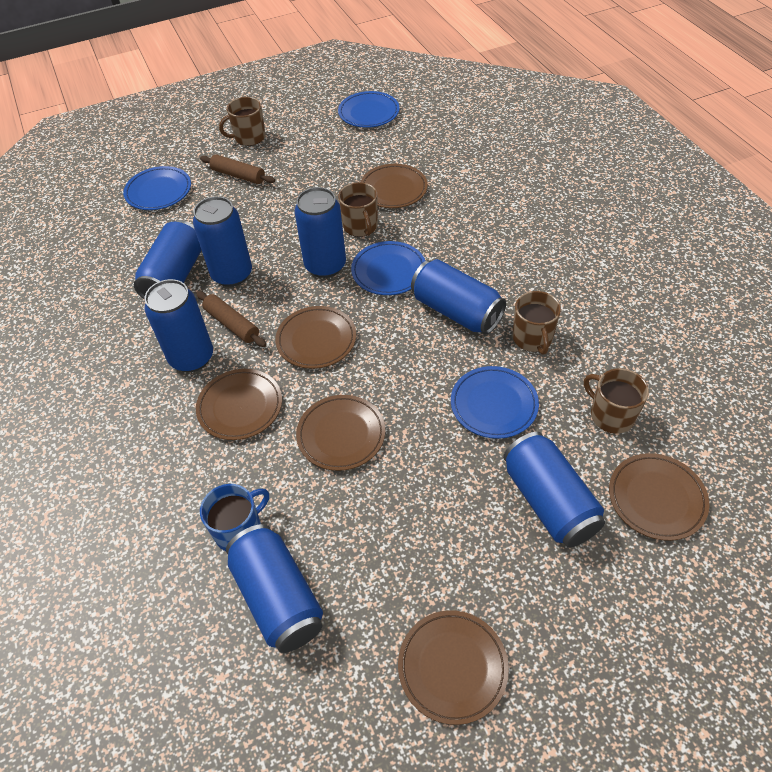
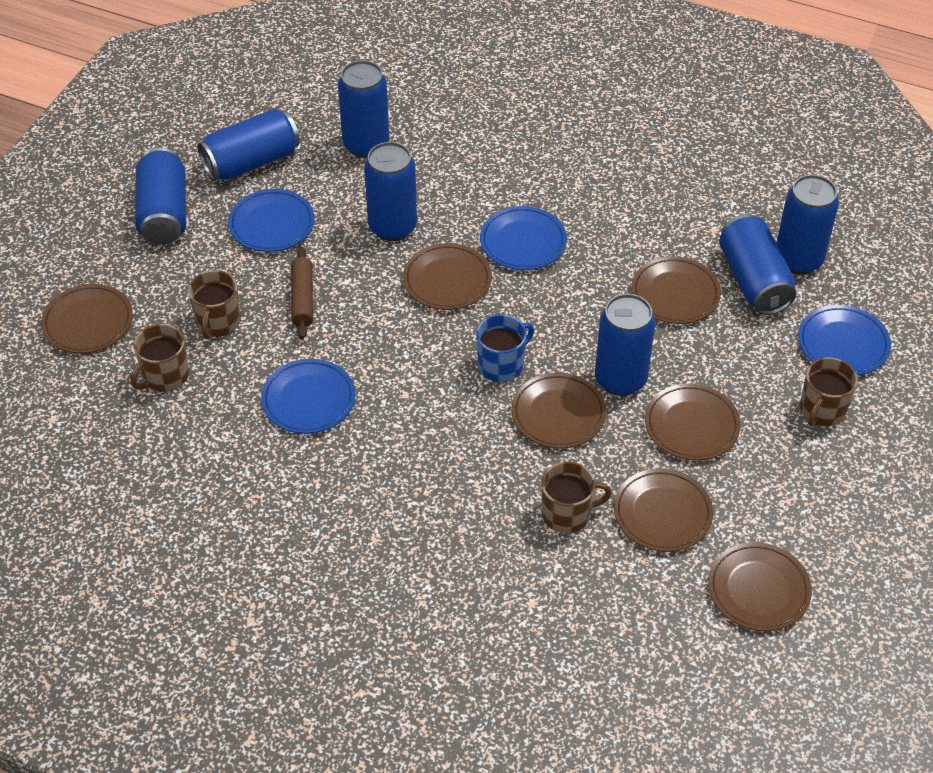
brown plate: 6 -> 7
brown rolling pin: 2 -> 1

